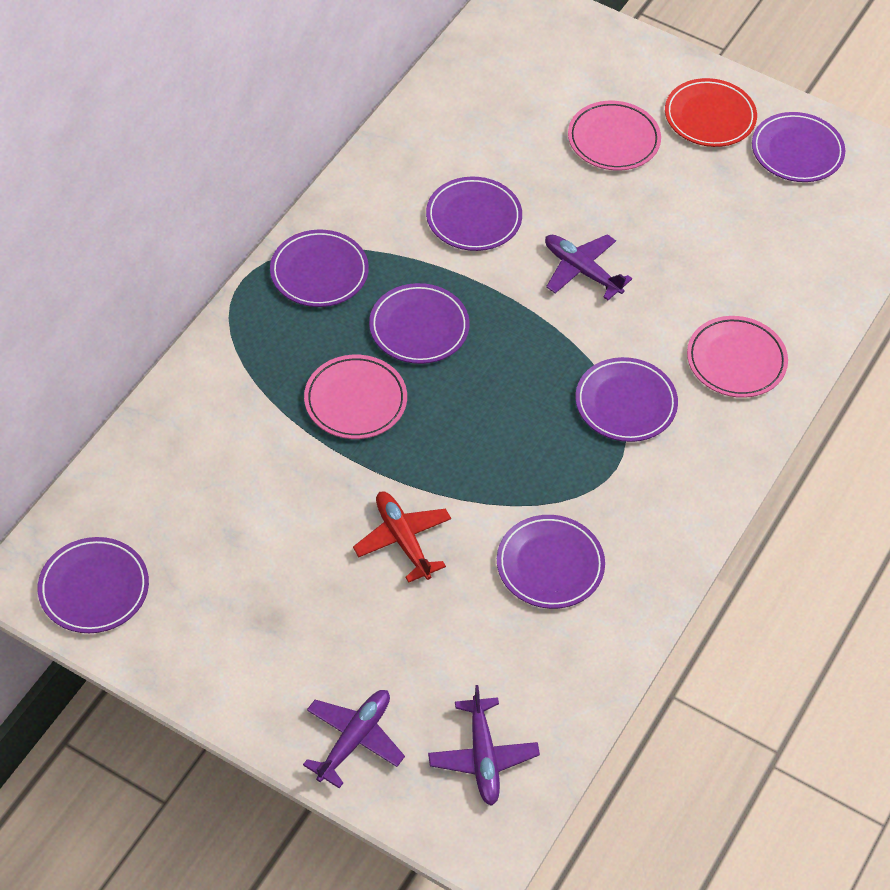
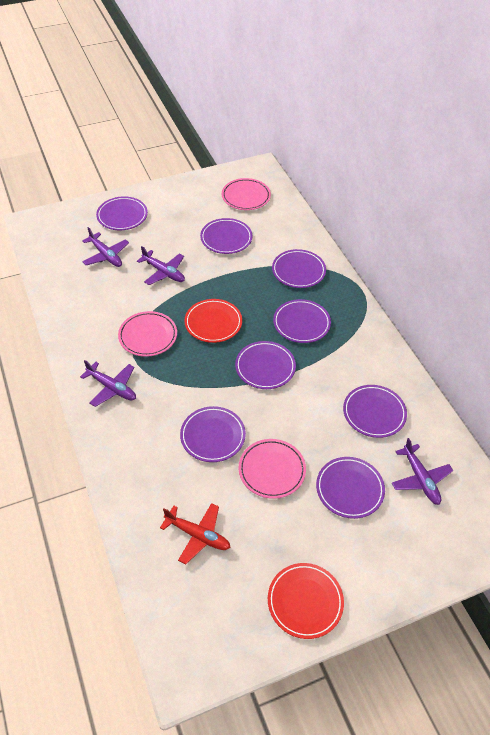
purple plane: 3 -> 4
purple plate: 7 -> 8
red plate: 1 -> 2

